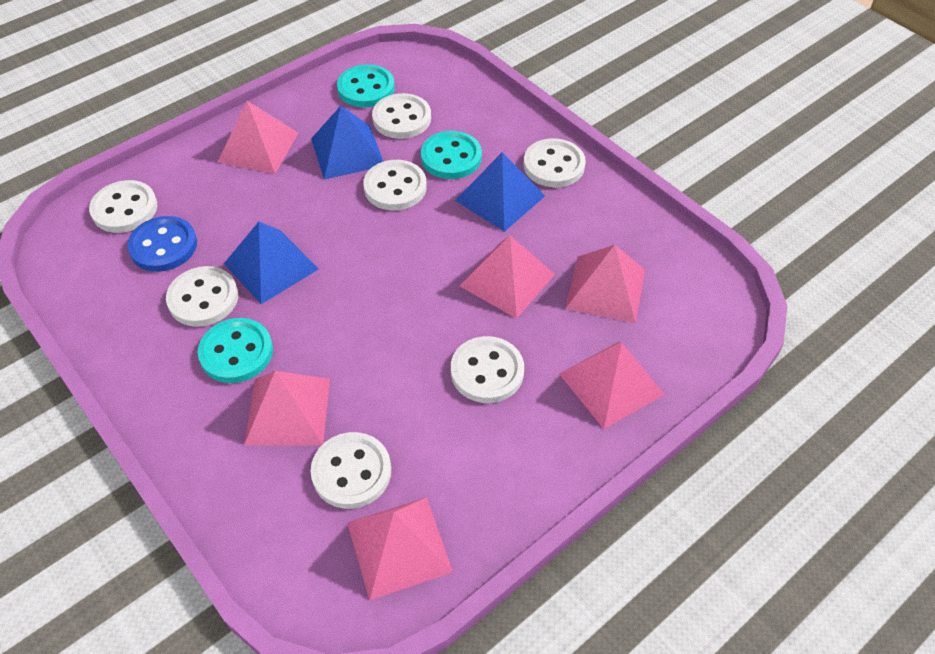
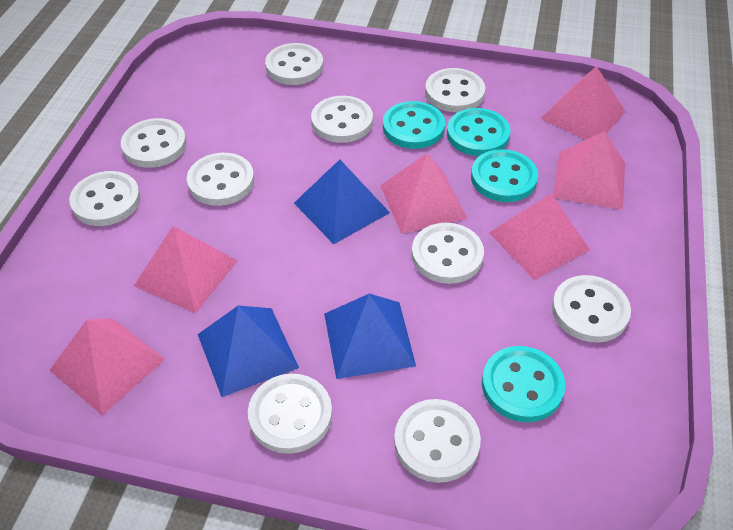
blue button: 1 -> 0
turquoise button: 3 -> 4
white button: 7 -> 10

